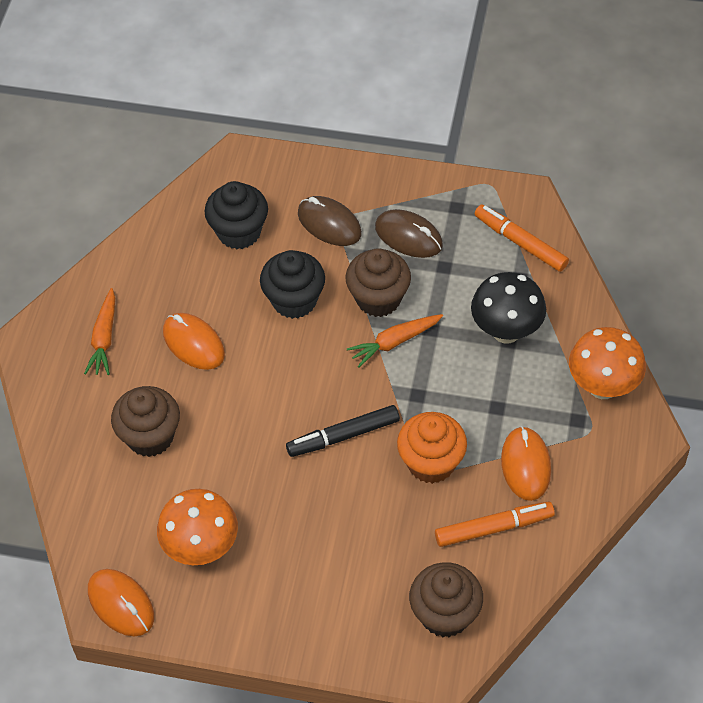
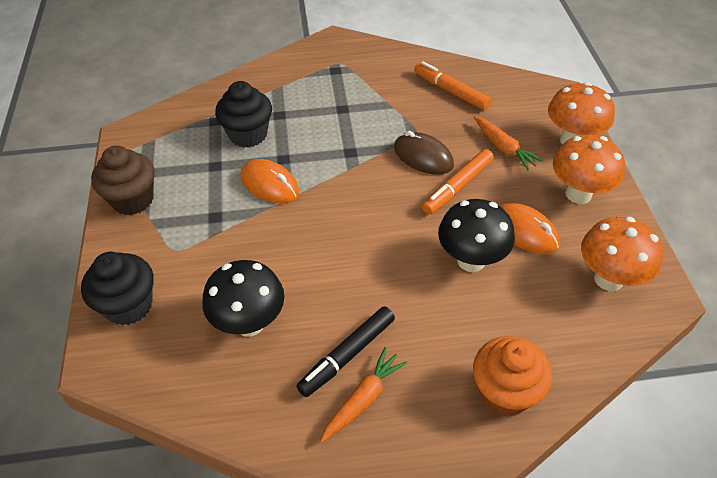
black mushroom: 1 -> 2
brown cupcake: 3 -> 1
brown mouse: 2 -> 1
orange mouse: 3 -> 2
orange mushroom: 2 -> 3

